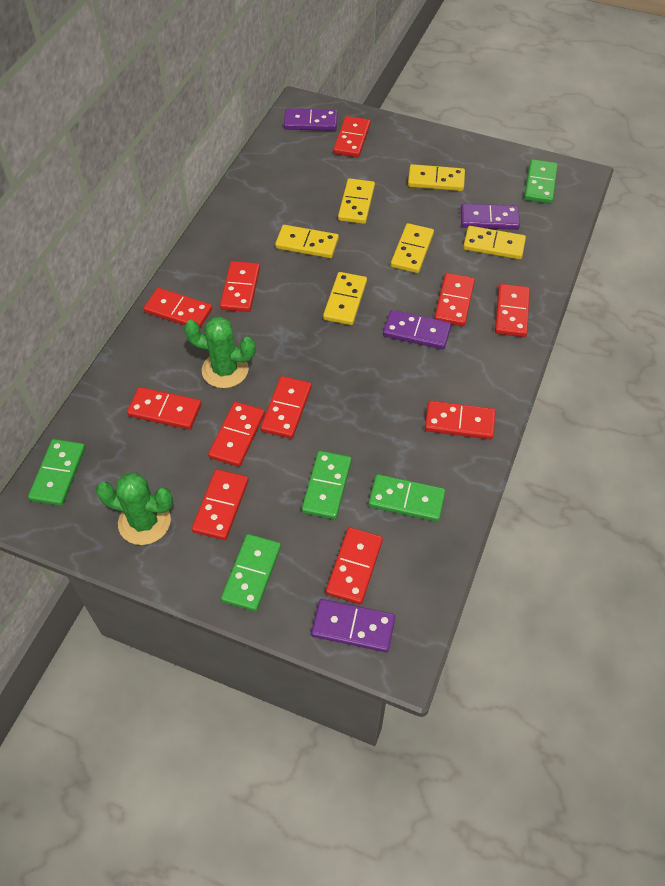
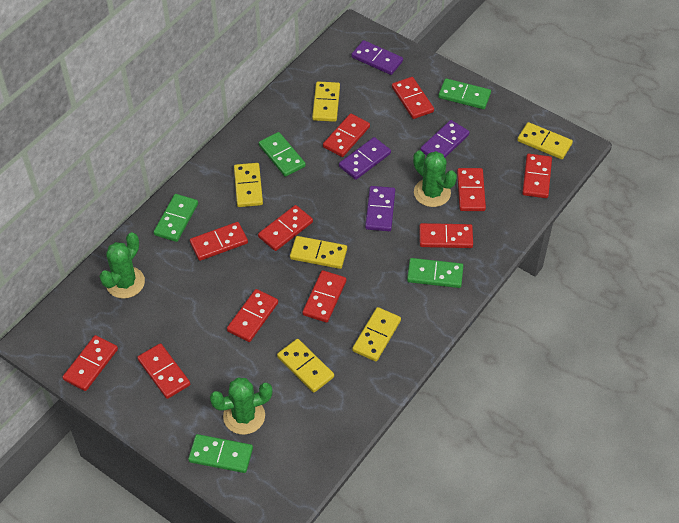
green cactus: 2 -> 3

